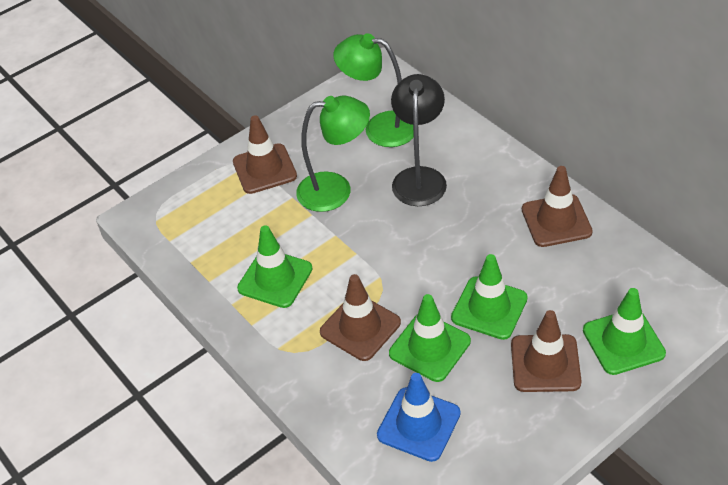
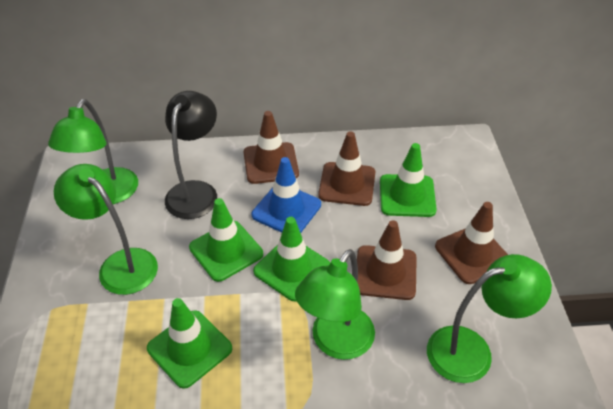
green lamp: 2 -> 4

